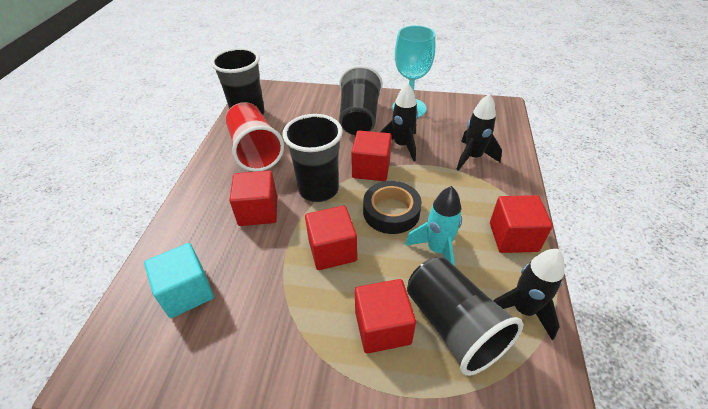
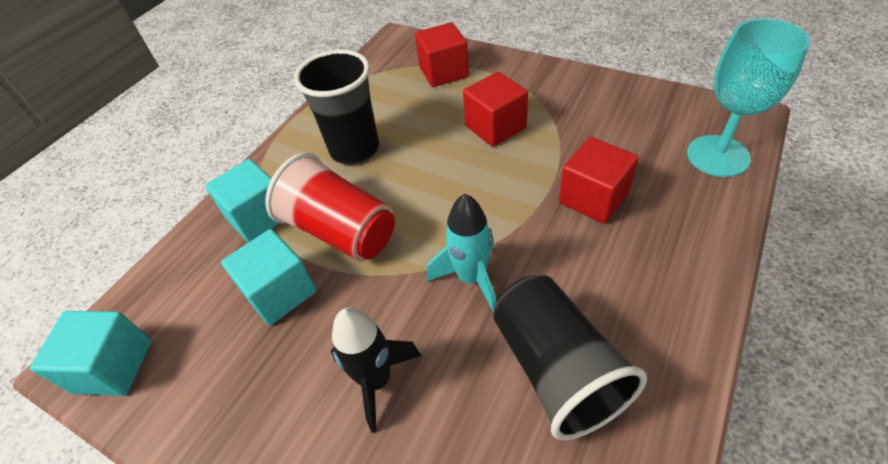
black cup: 4 -> 2
black rocket: 3 -> 1
black tape: 1 -> 0
red cube: 5 -> 3
turquoise cube: 1 -> 3

